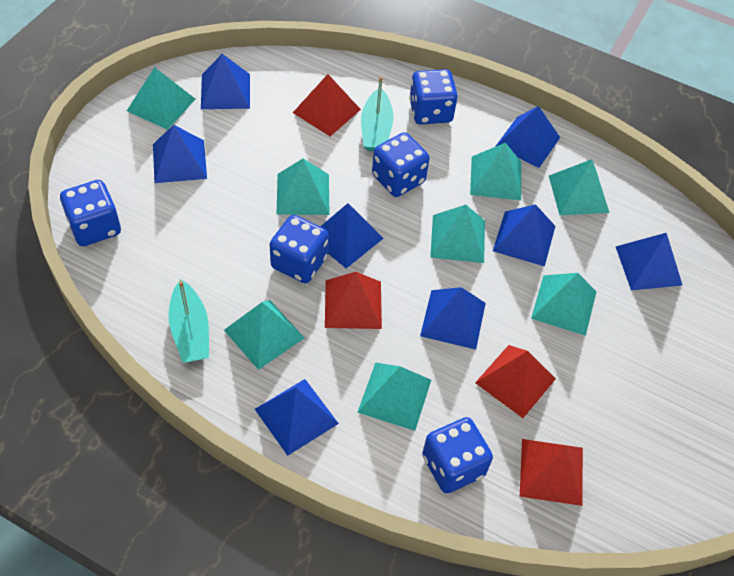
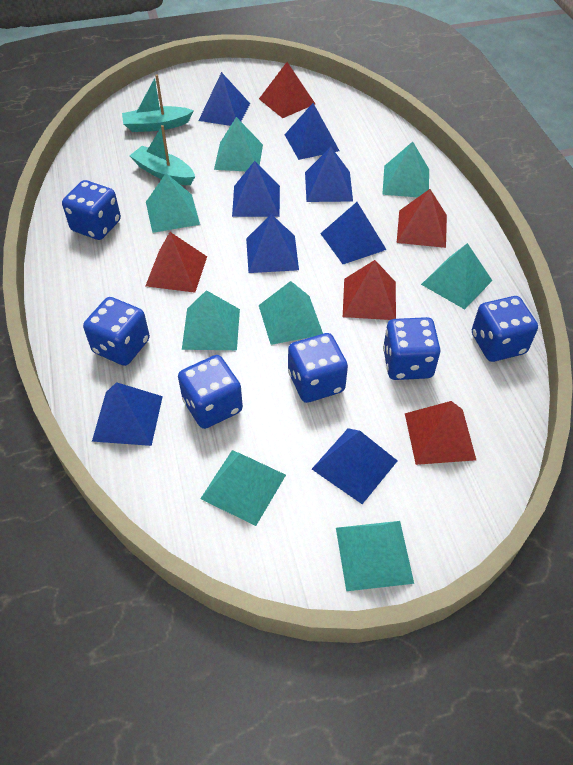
blue dice: 5 -> 6
red pyramid: 4 -> 5

